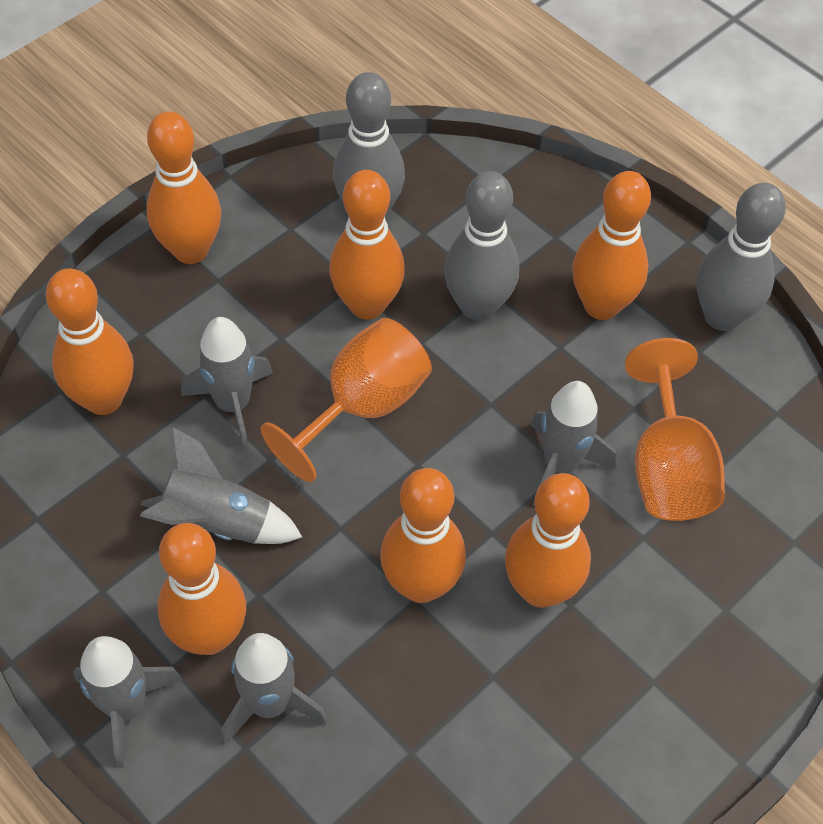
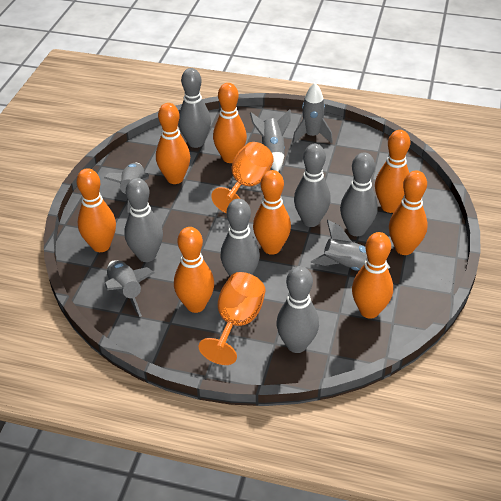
grey bowling pin: 3 -> 6
orange bowling pin: 7 -> 8

